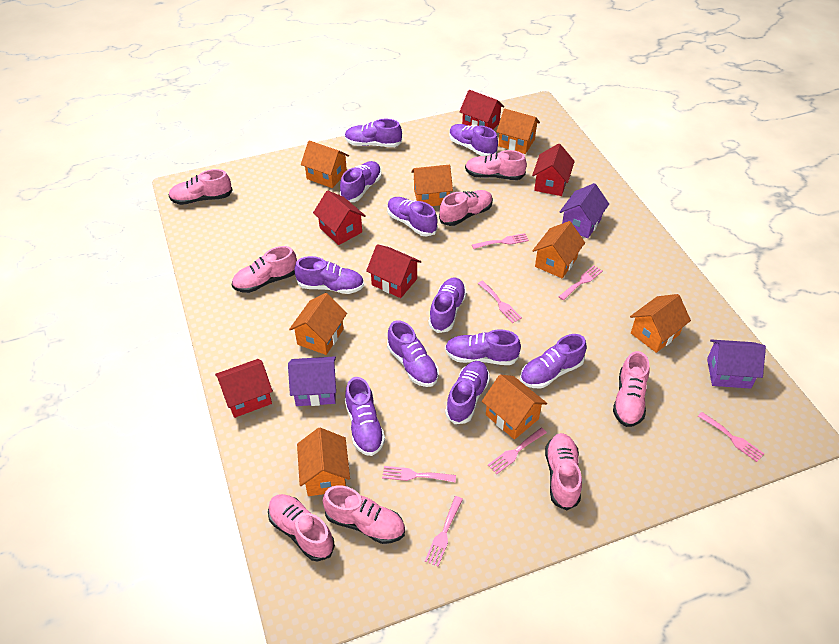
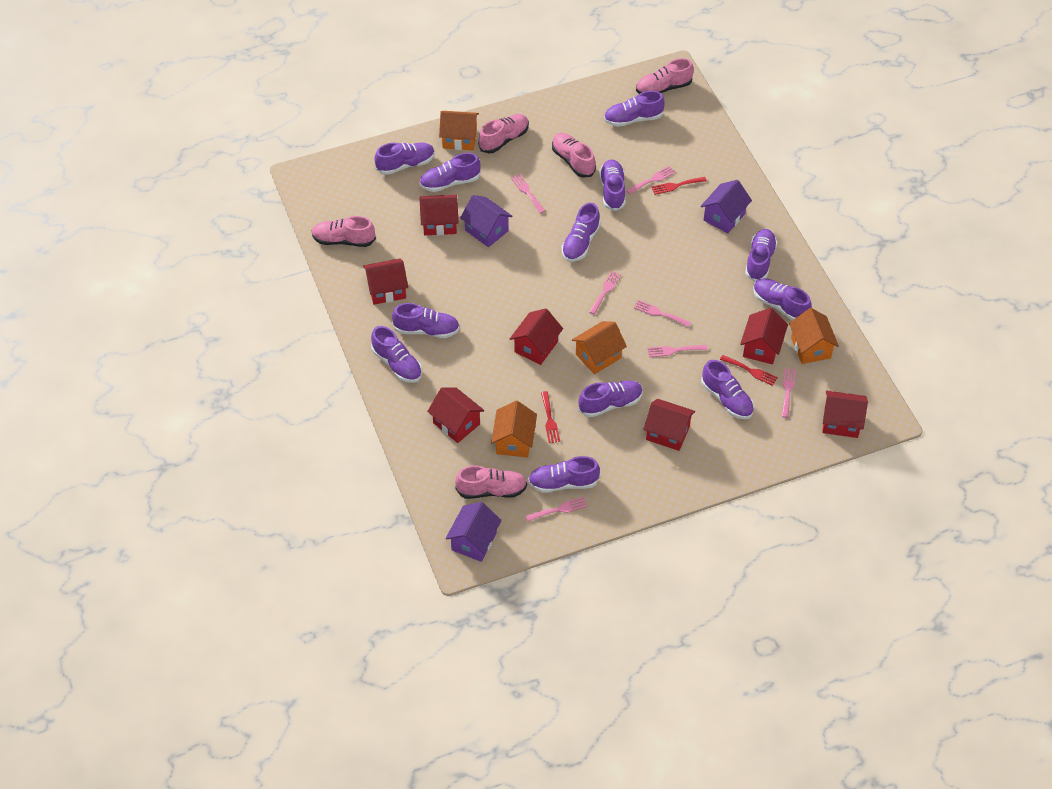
orange house: 8 -> 4
pink shoe: 8 -> 5
purple shoe: 11 -> 12
red fork: 0 -> 3
red house: 5 -> 7

